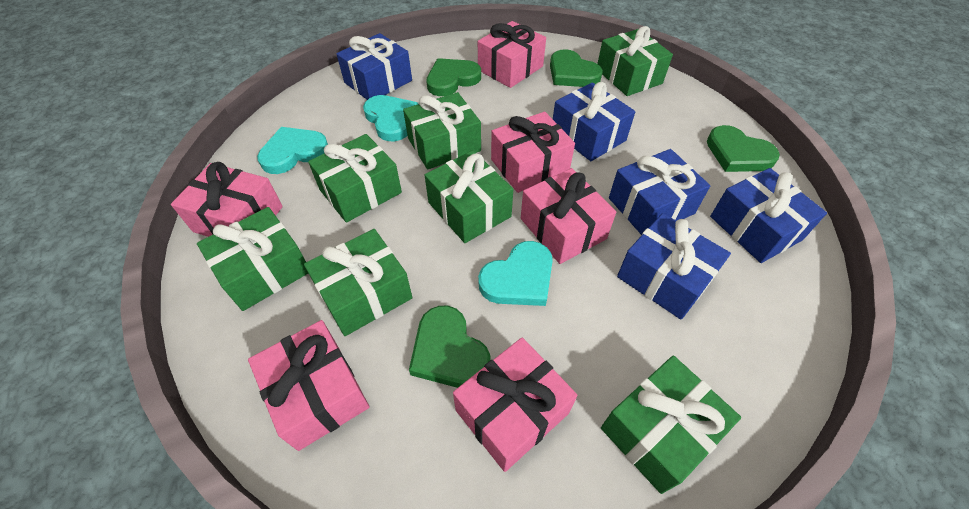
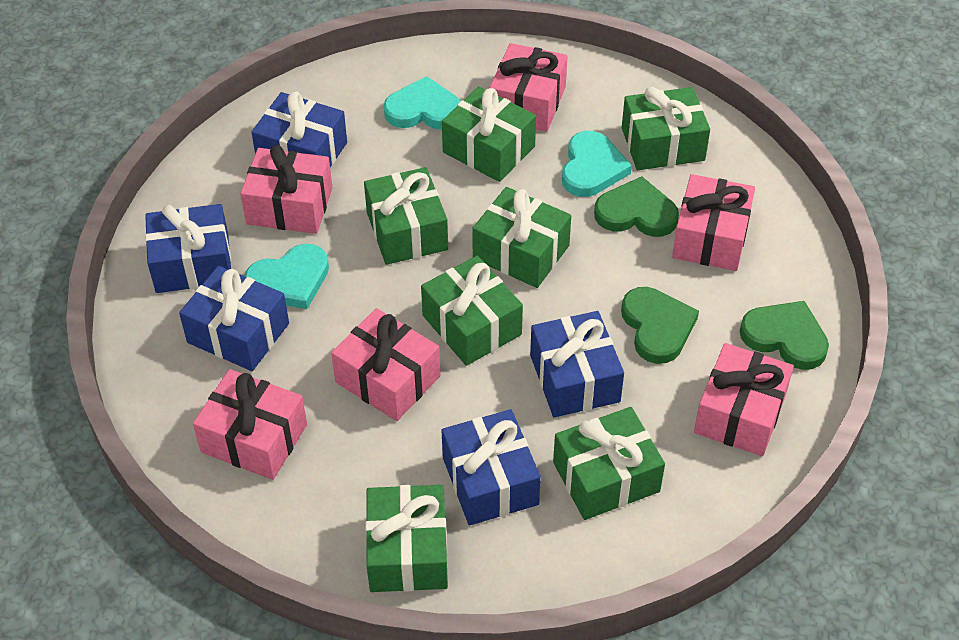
green heart: 4 -> 3

